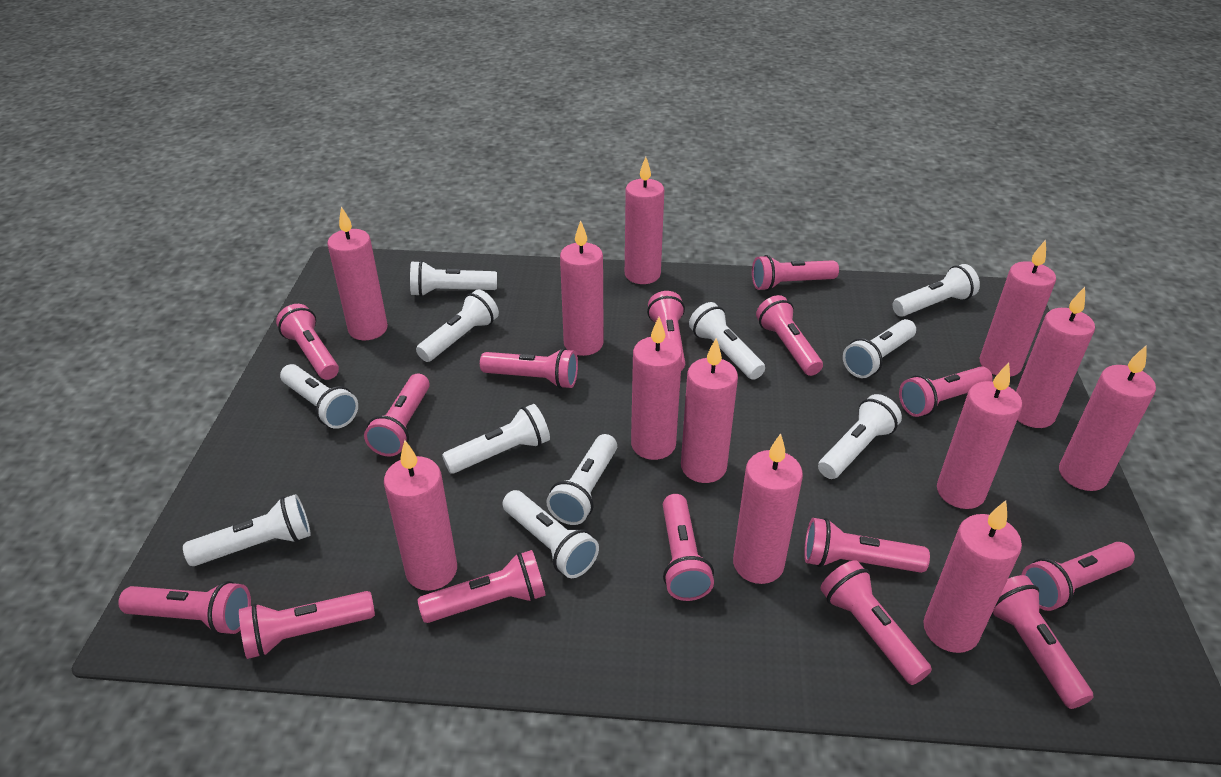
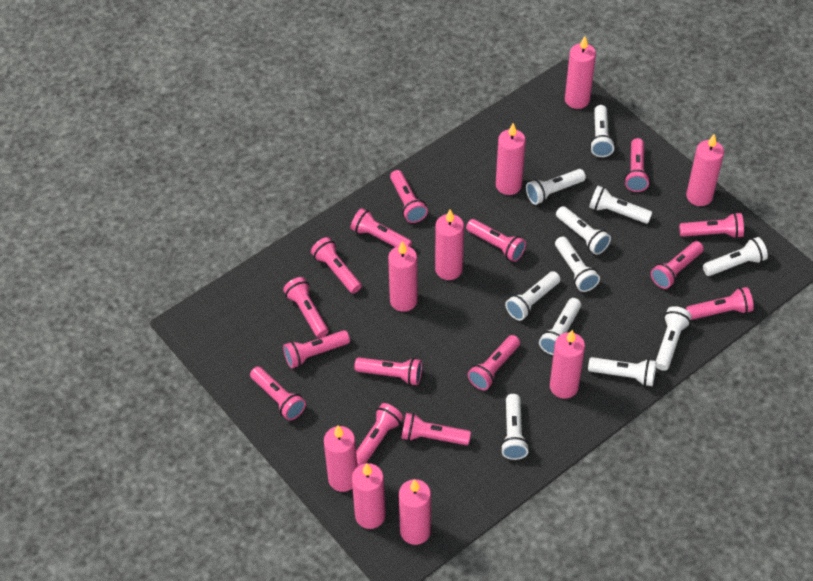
pink candle: 12 -> 9

